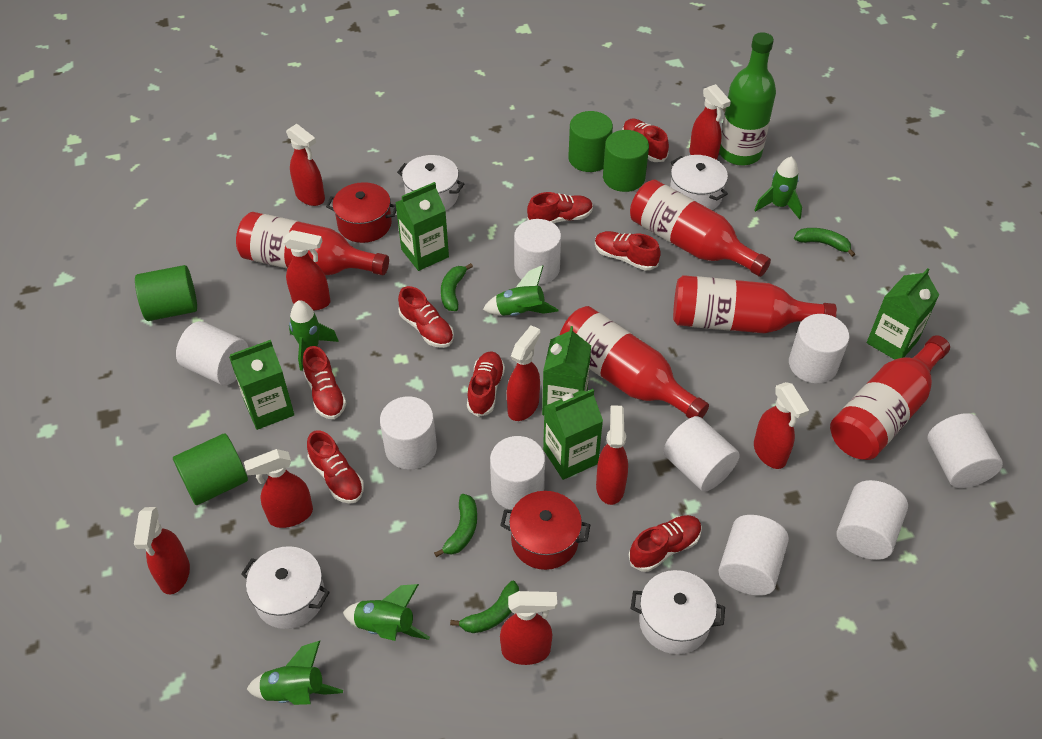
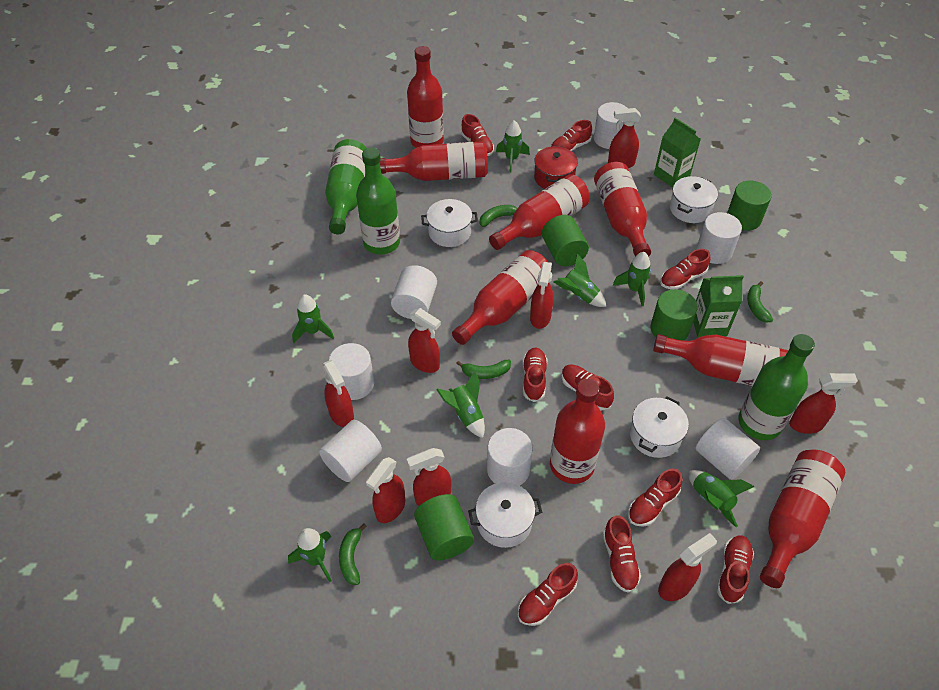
green bottle: 1 -> 3
green carton: 5 -> 2
green rocket: 5 -> 7
red bottle: 5 -> 8
red pot: 2 -> 1
red shoe: 8 -> 9
red spray bottle: 9 -> 8
white cylinder: 9 -> 7

